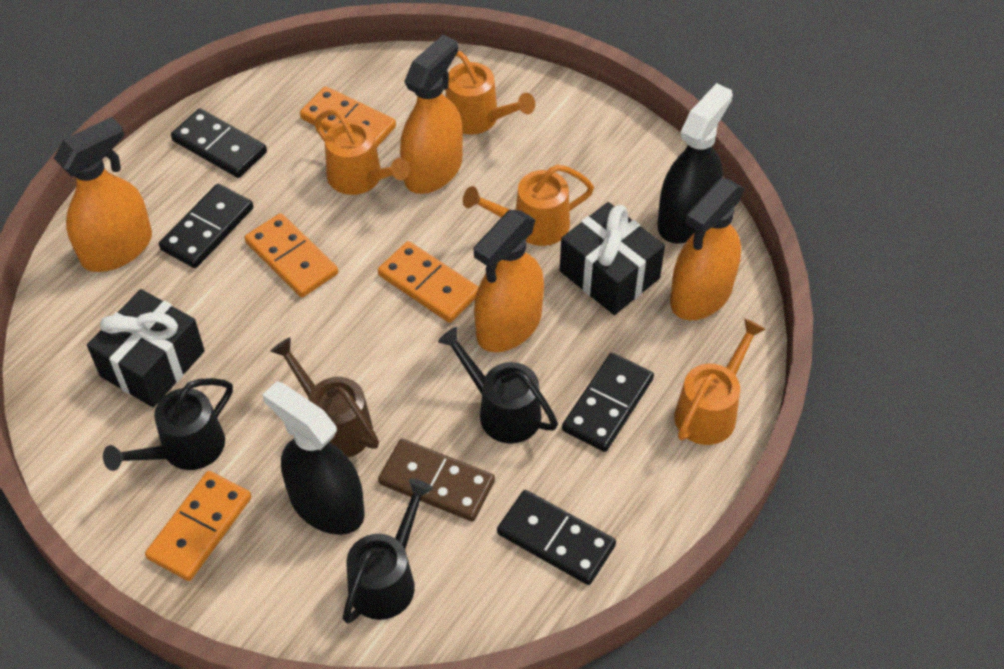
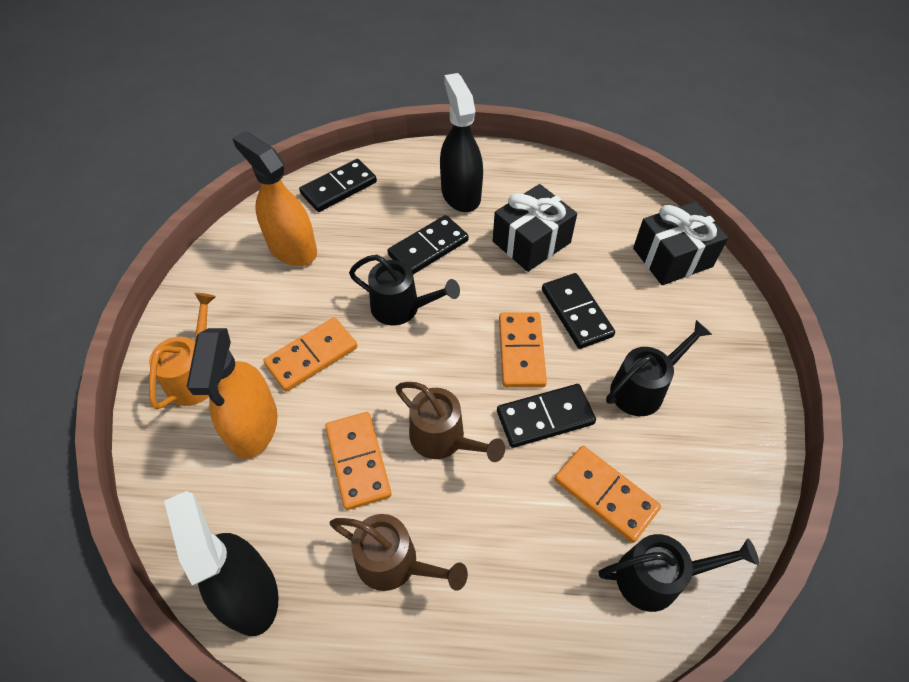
brown domino: 1 -> 0
brown watering can: 1 -> 2
orange spray bottle: 4 -> 2
orange watering can: 4 -> 1

